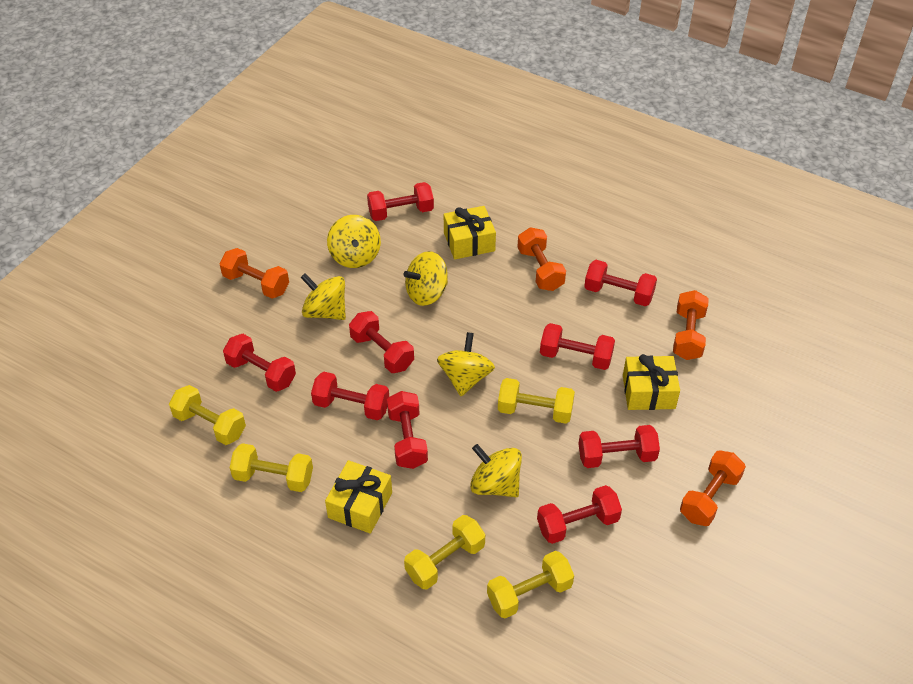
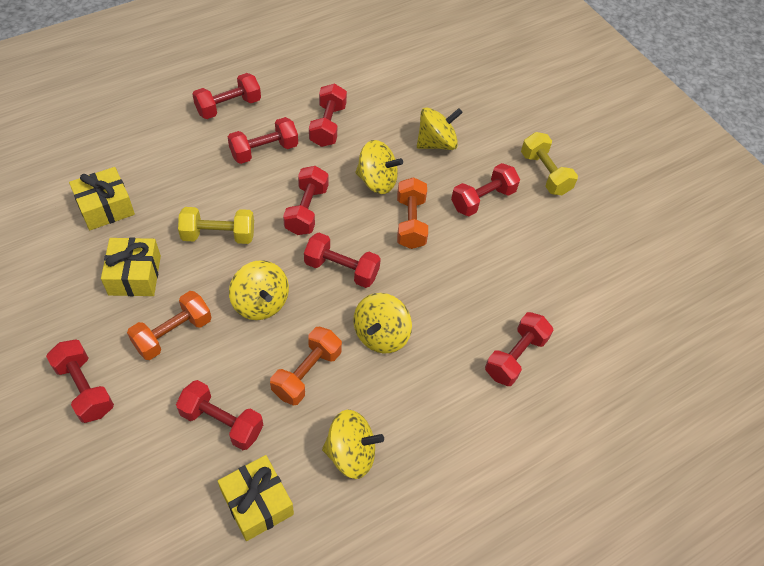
orange dumbbell: 4 -> 3
yellow dumbbell: 5 -> 2

